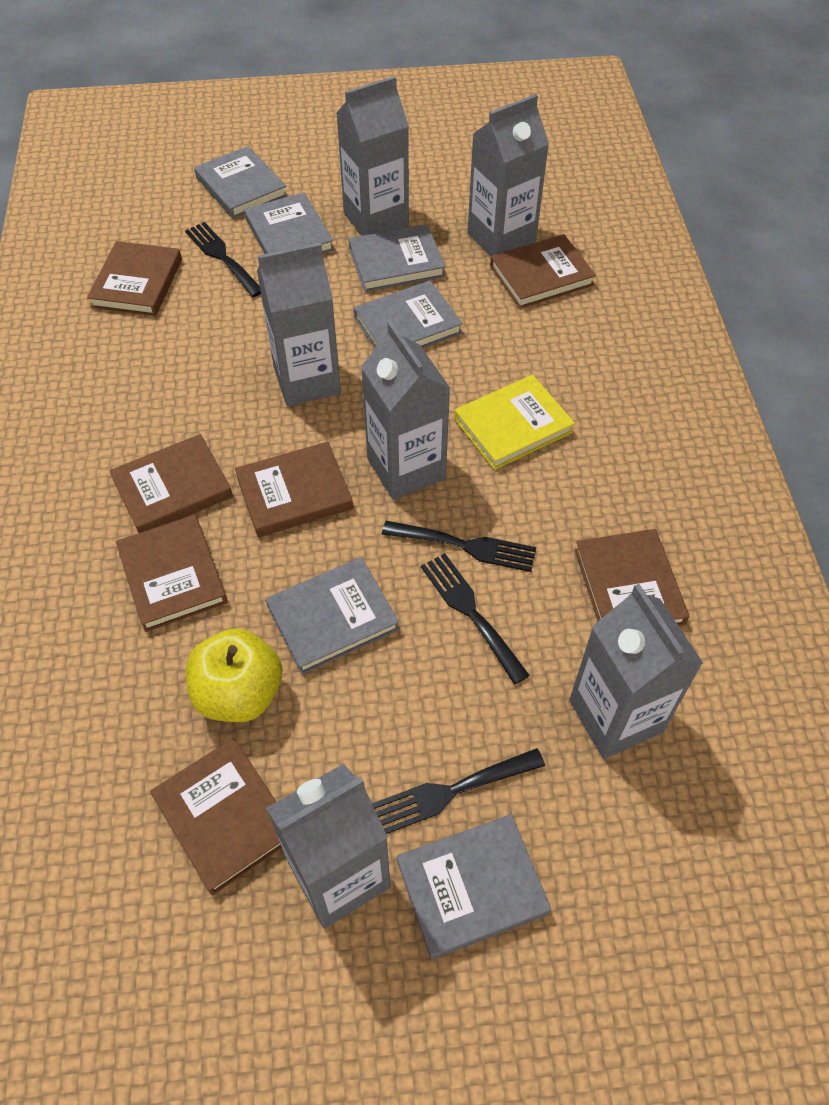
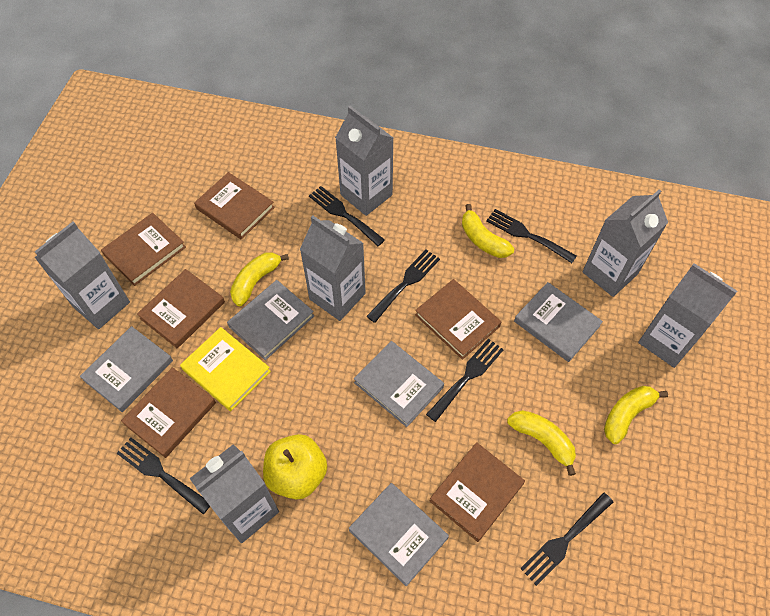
black fork: 4 -> 6
brown book: 7 -> 6
grey book: 6 -> 5
yellow banana: 0 -> 4

